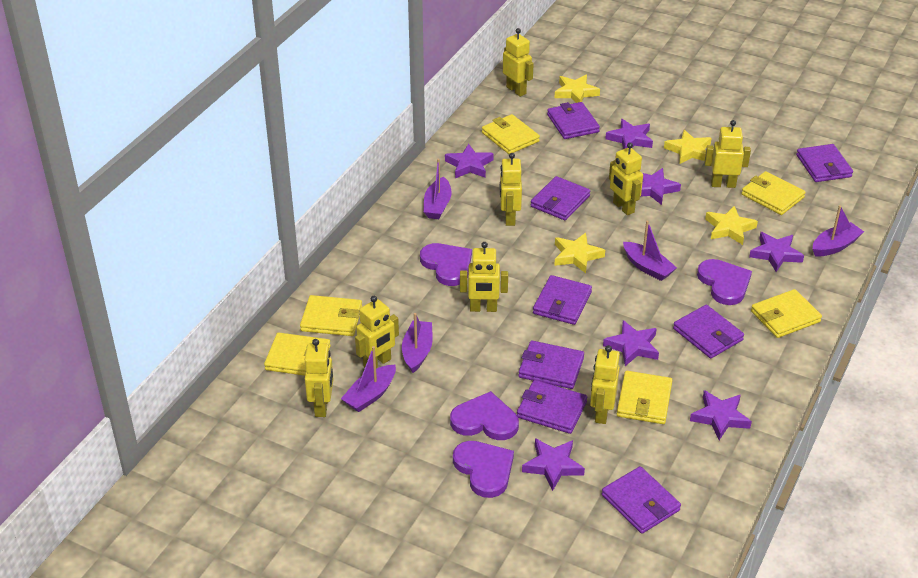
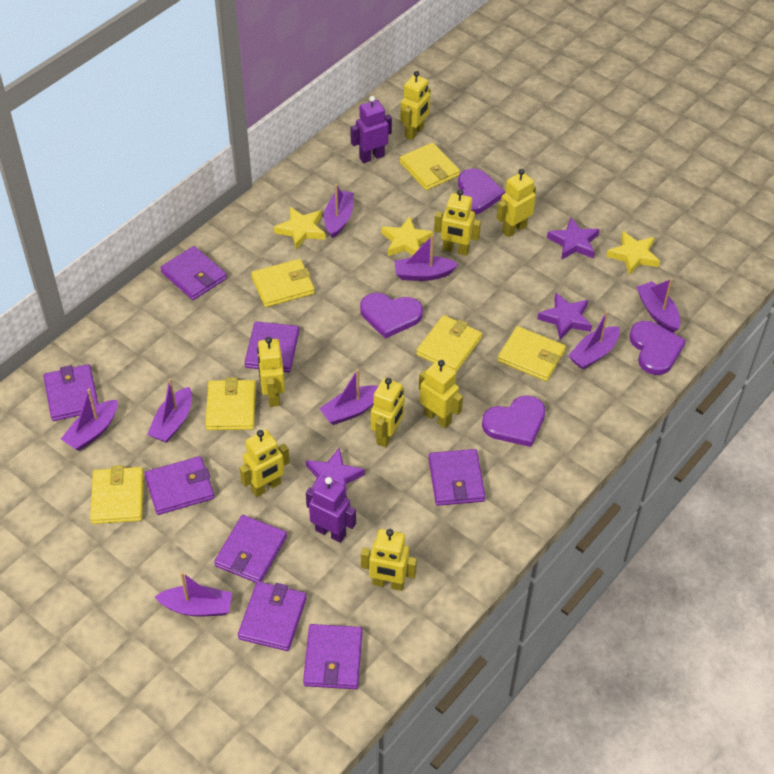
purple boat: 5 -> 8
purple robot: 0 -> 2
purple star: 7 -> 3
yellow star: 4 -> 3

